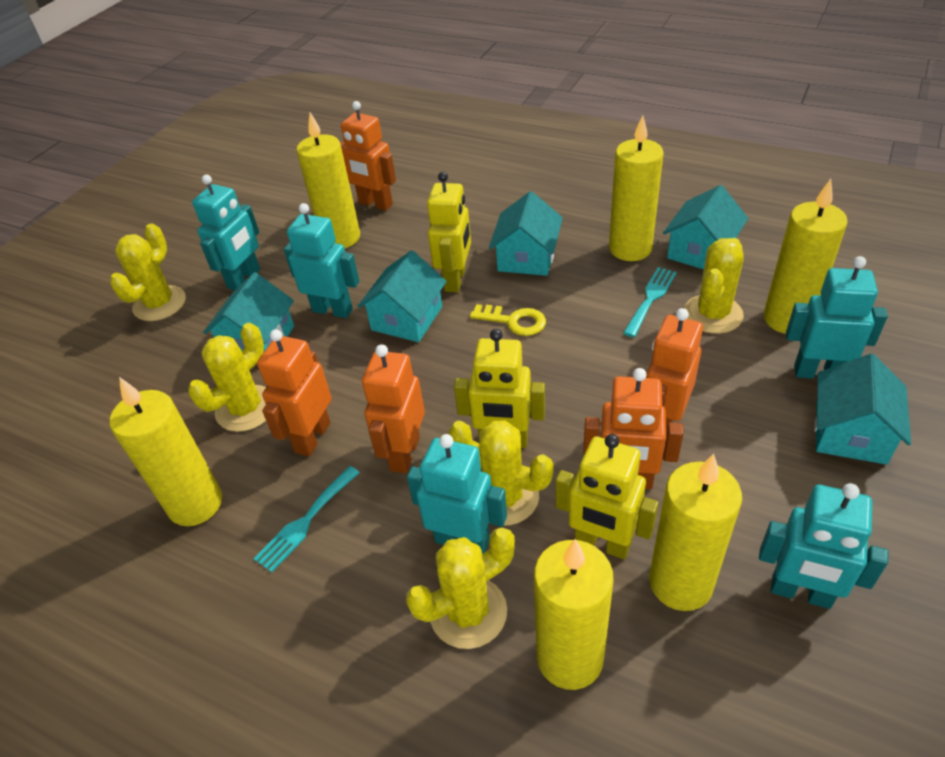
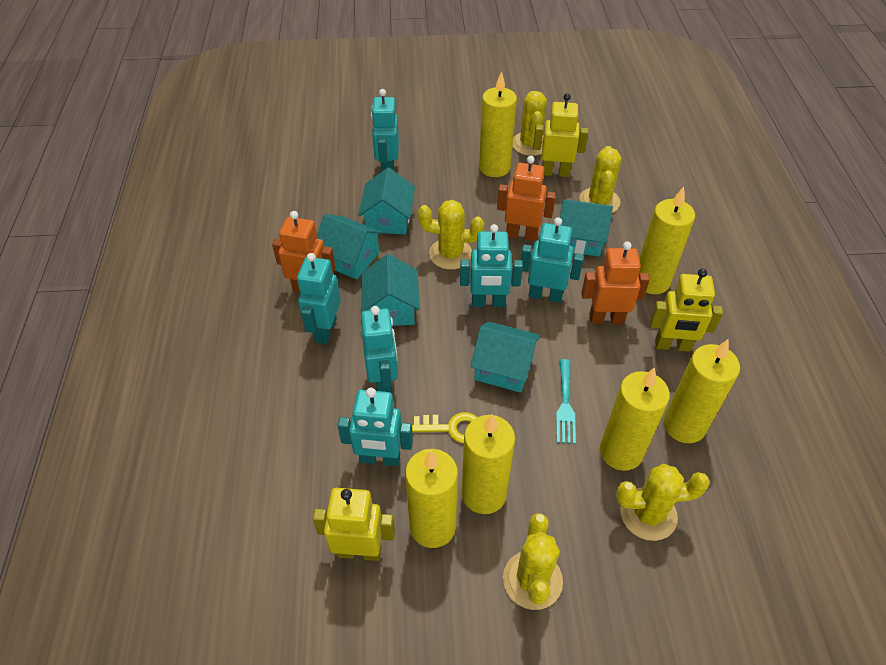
orange robot: 5 -> 3
turquoise fork: 2 -> 1
turquoise robot: 5 -> 6

